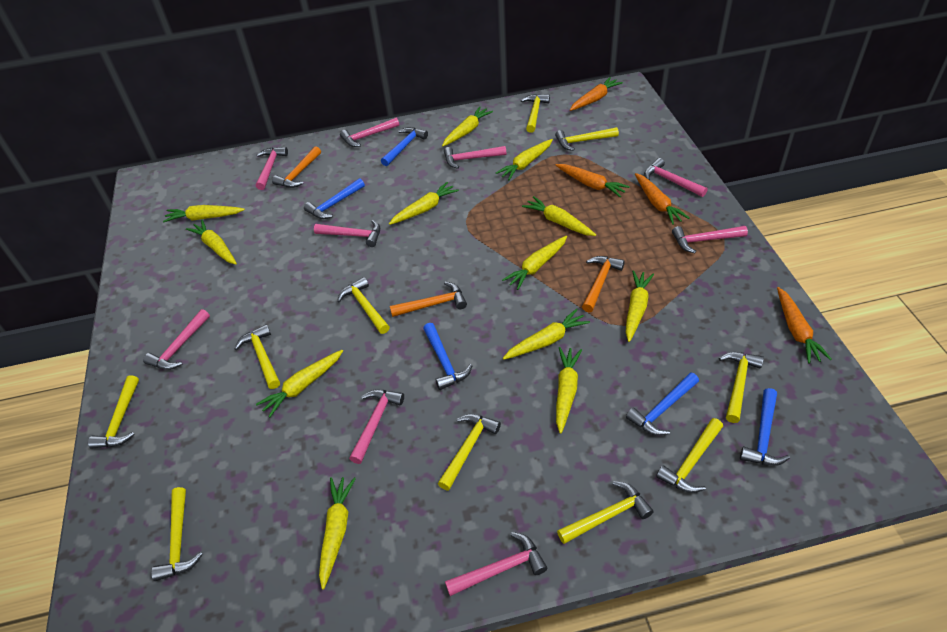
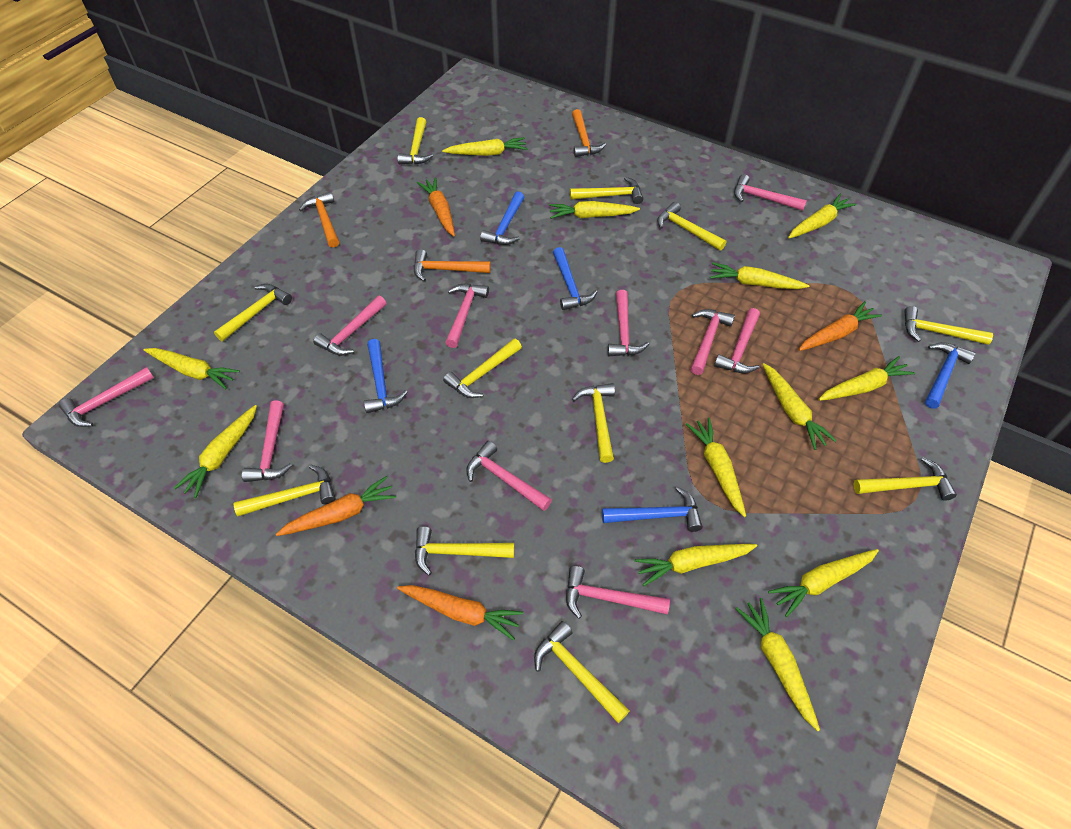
pink hammer: 9 -> 10
yellow hammer: 10 -> 11

